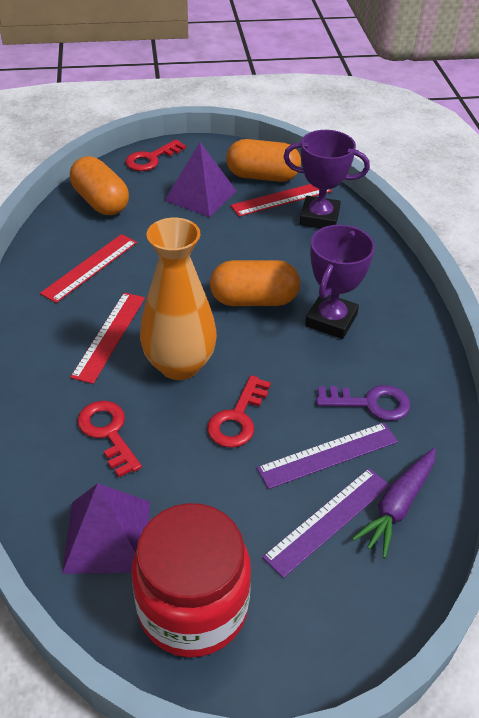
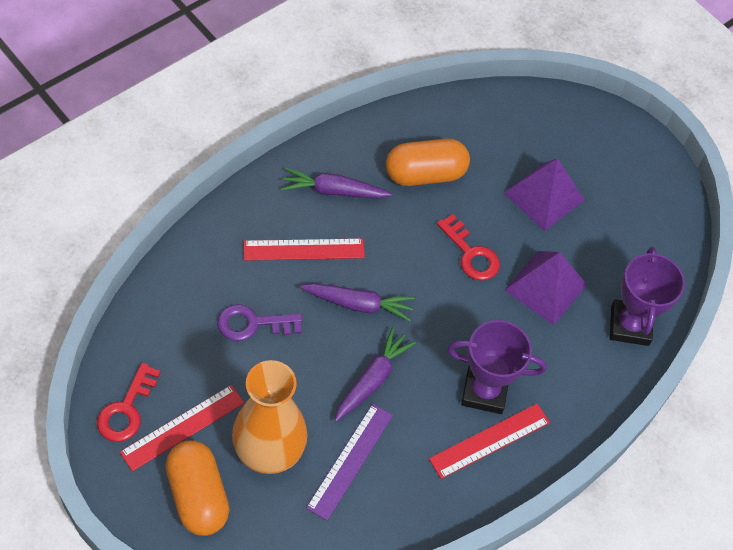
orange capsule: 3 -> 2
purple carrot: 1 -> 3
purple ruler: 2 -> 1
red jar: 1 -> 0
red key: 3 -> 2

